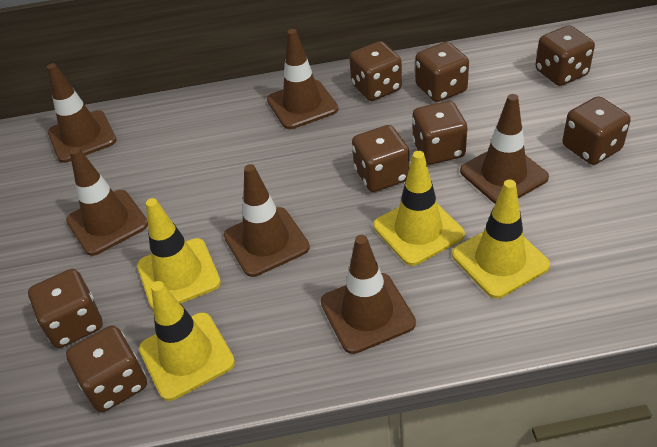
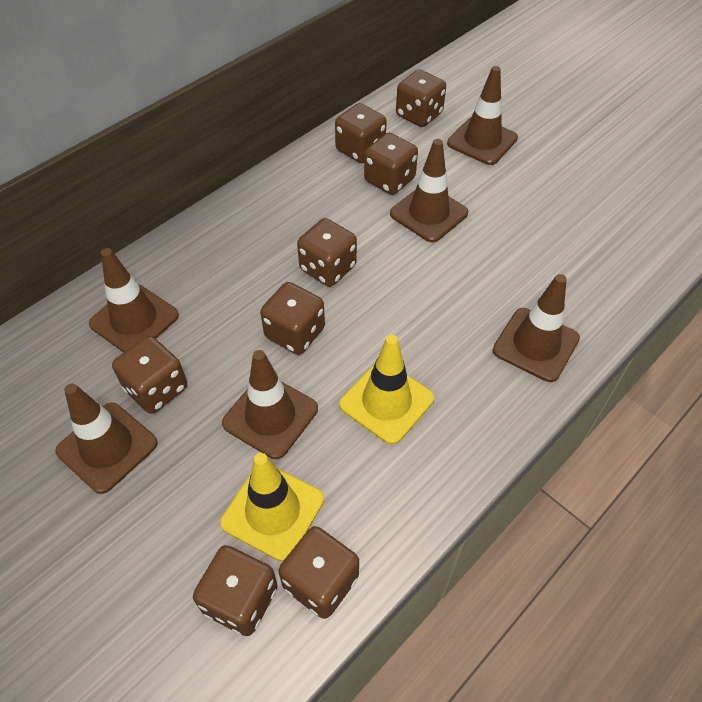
yellow traffic cone: 4 -> 2

